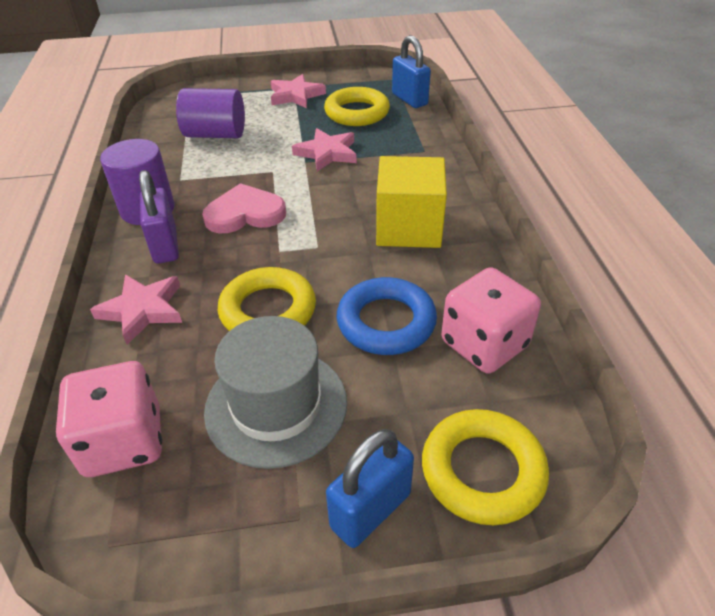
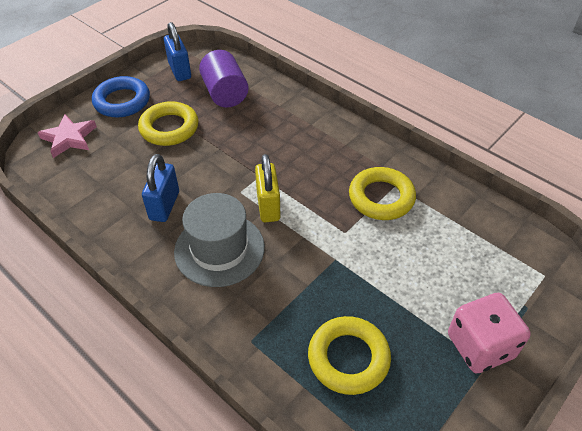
pink dice: 2 -> 1
pink heart: 1 -> 0
pink star: 3 -> 1
purple cylinder: 2 -> 1
purple padlock: 1 -> 0
yellow cube: 1 -> 0
yellow padlock: 0 -> 1

